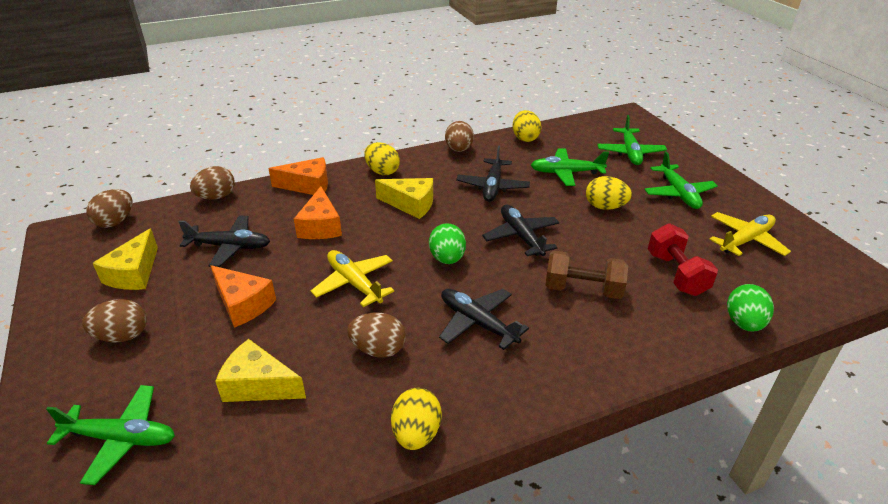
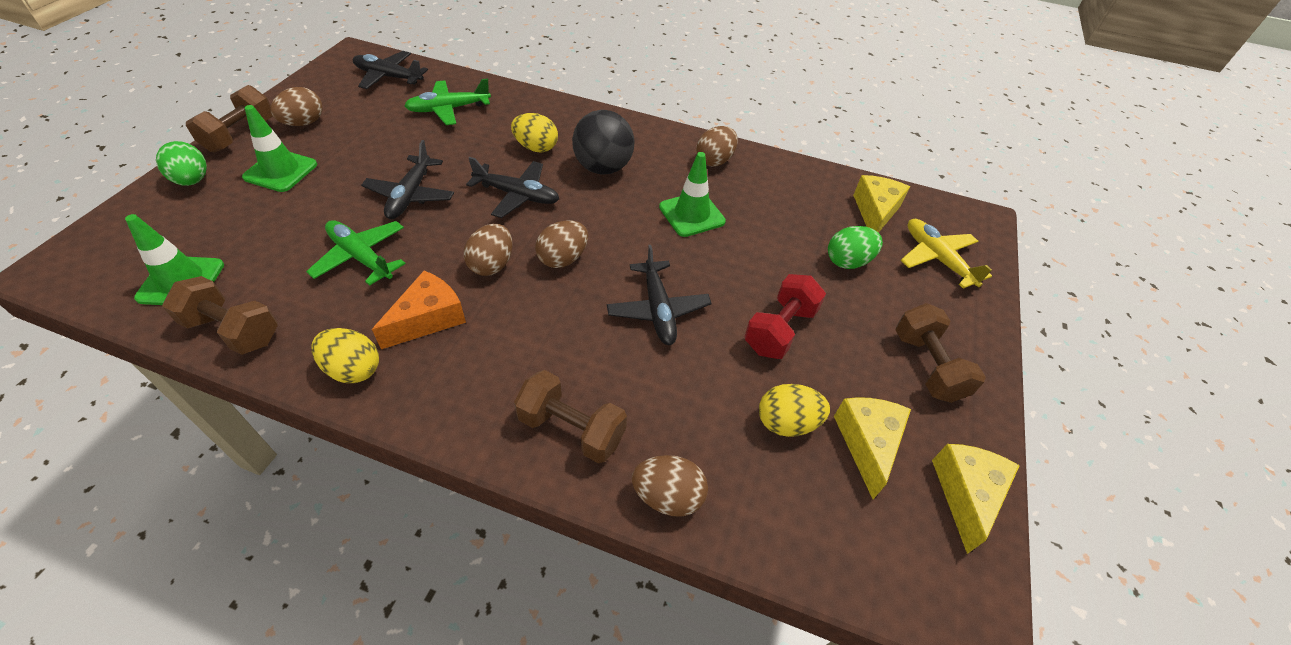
black ball: 0 -> 1
brown dumbbell: 1 -> 4
green plane: 4 -> 2
green traffic cone: 0 -> 3
orange cheese: 3 -> 1
yellow egg: 4 -> 3
yellow plane: 2 -> 1

